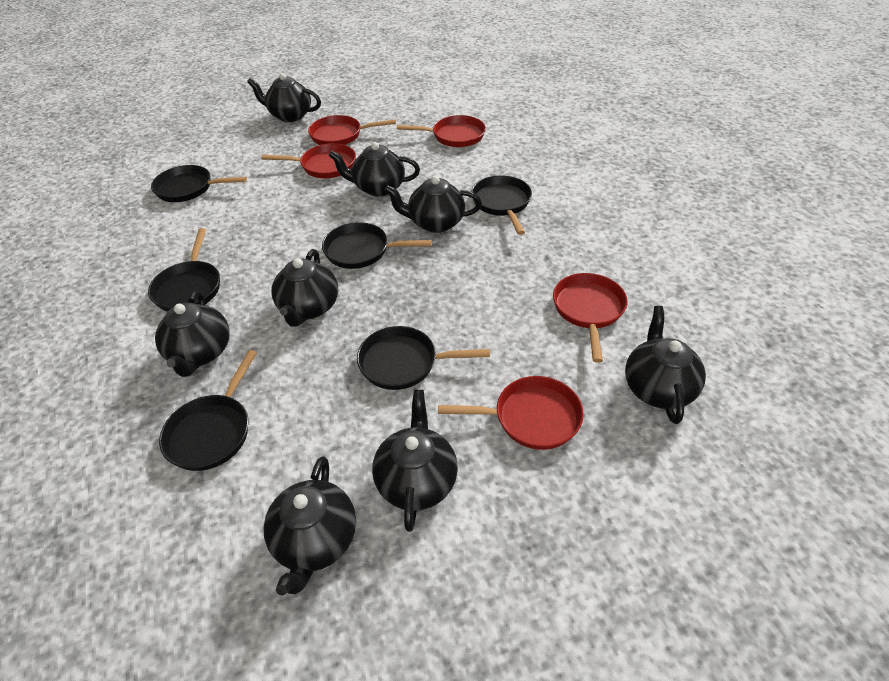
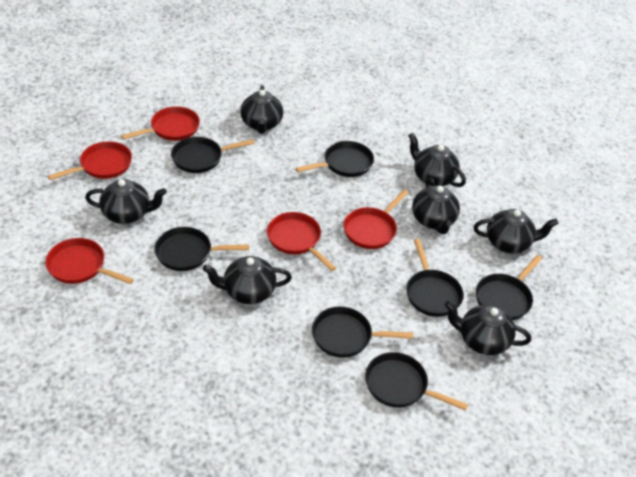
black pan: 6 -> 7
black teapot: 8 -> 7

